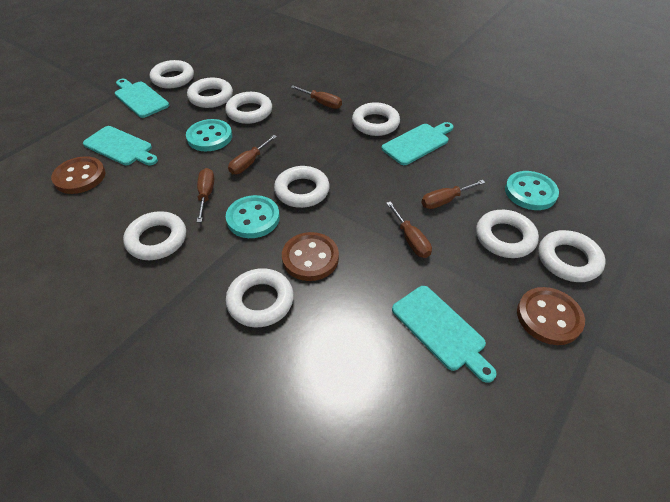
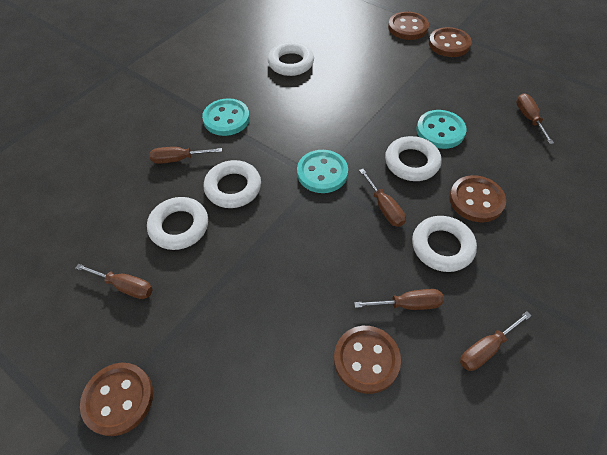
brown button: 3 -> 5
brown screwdriver: 5 -> 6
turquoise cutting board: 4 -> 0
white ring: 9 -> 5

